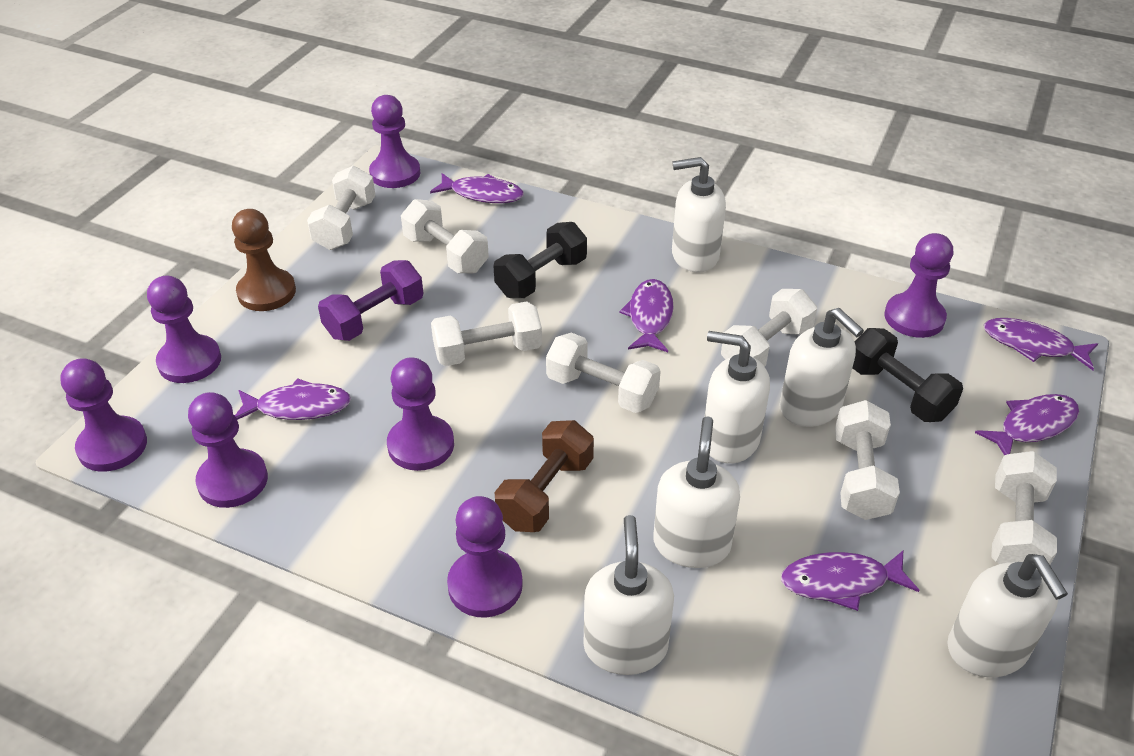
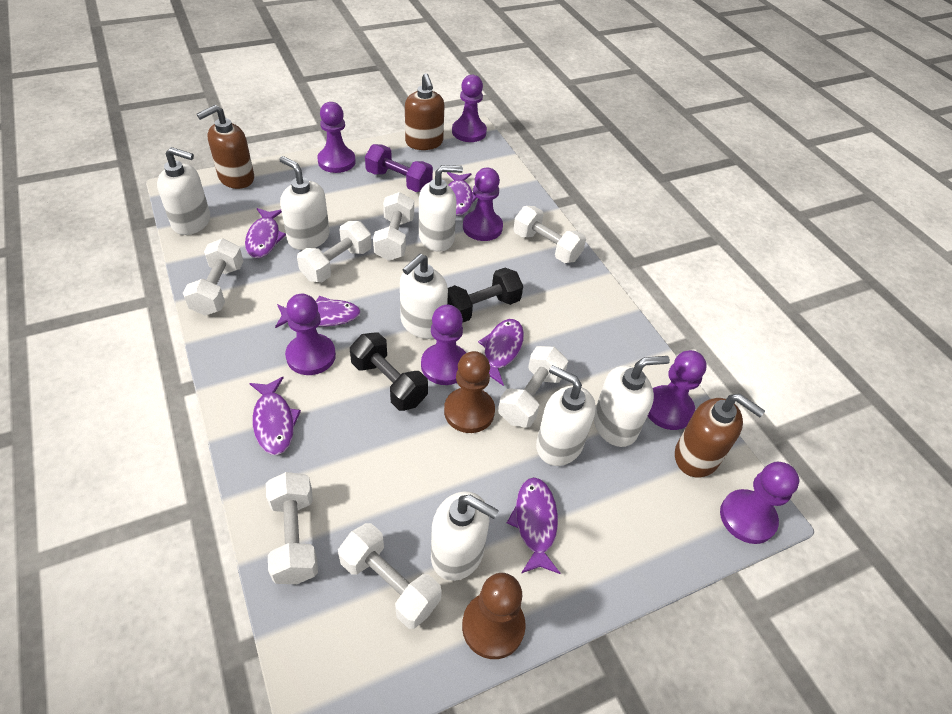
brown dumbbell: 1 -> 0
brown pawn: 1 -> 2
brown soap dispenser: 0 -> 3
white soap dispenser: 6 -> 7

